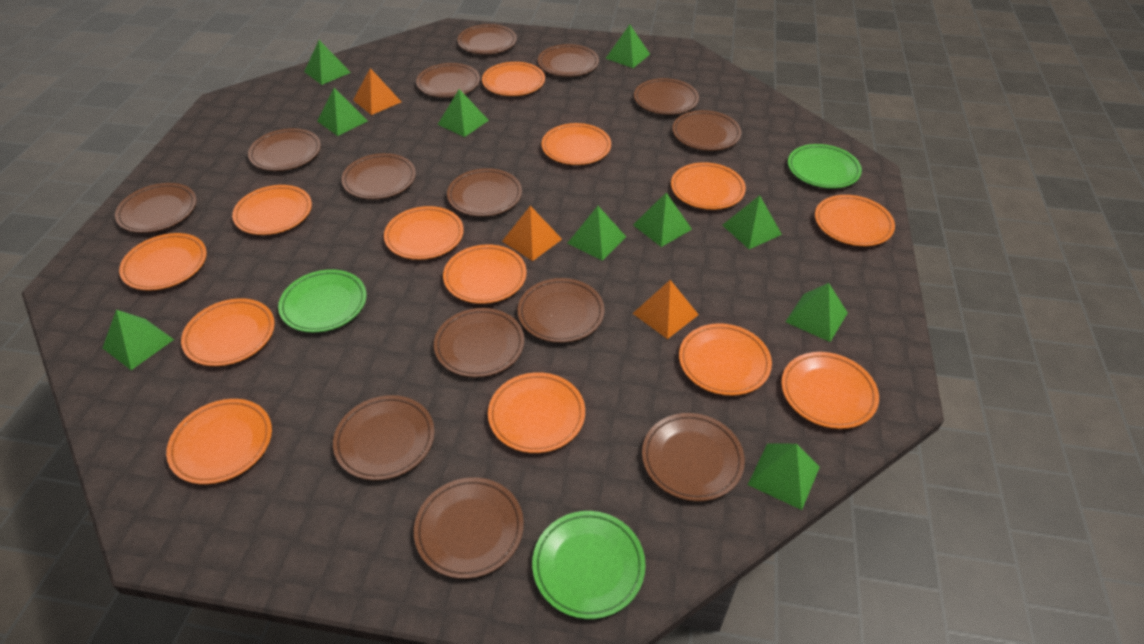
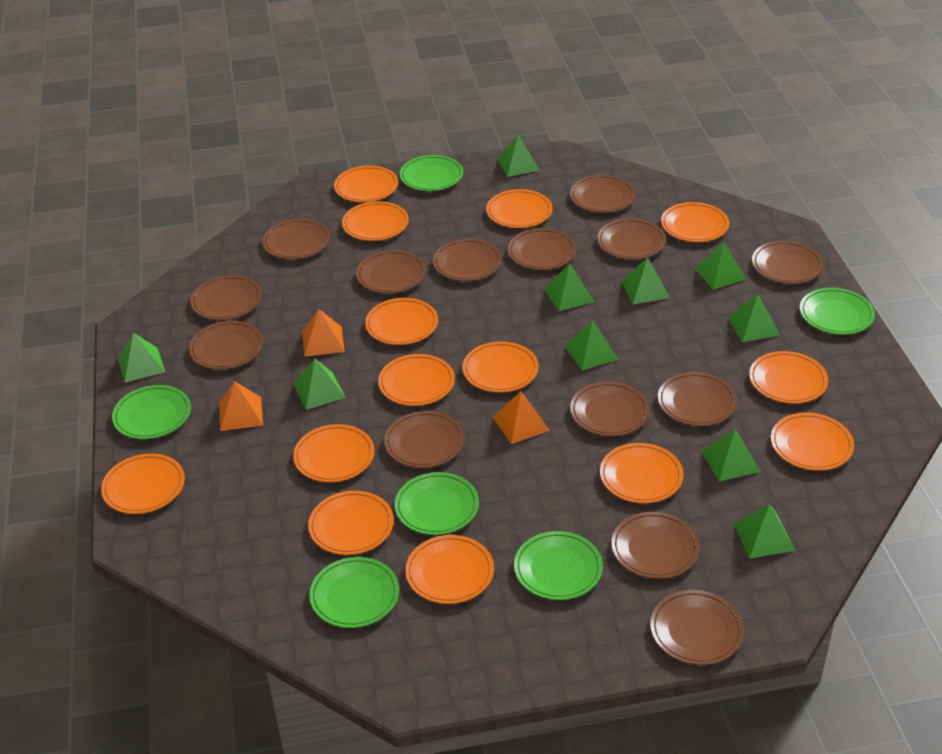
green plate: 3 -> 6
orange plate: 13 -> 14

